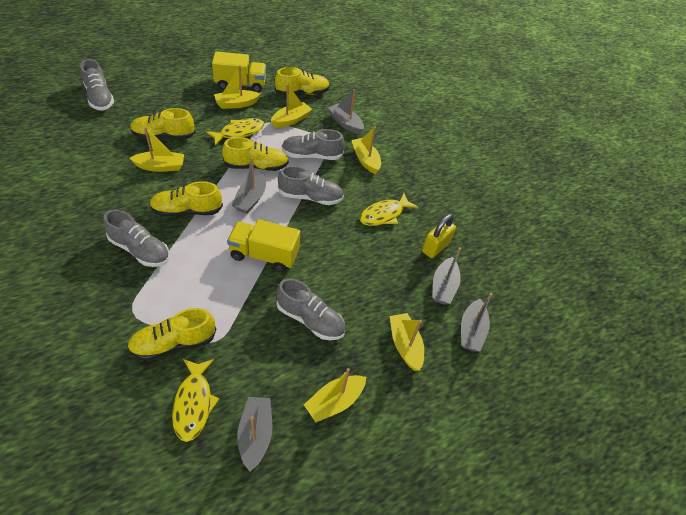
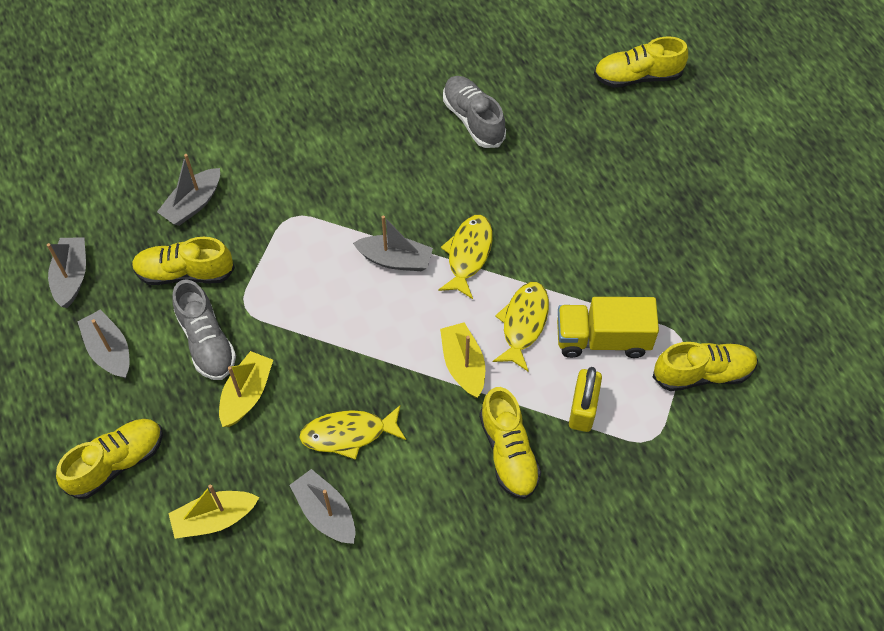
grey shoe: 5 -> 2
yellow boat: 6 -> 3
yellow truck: 2 -> 1

